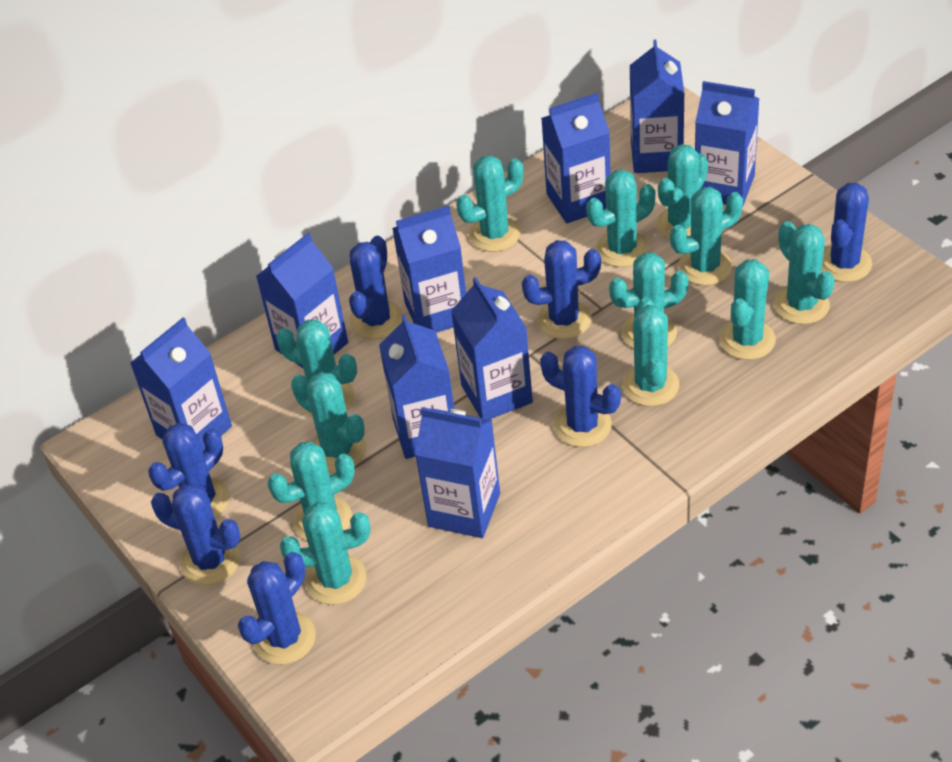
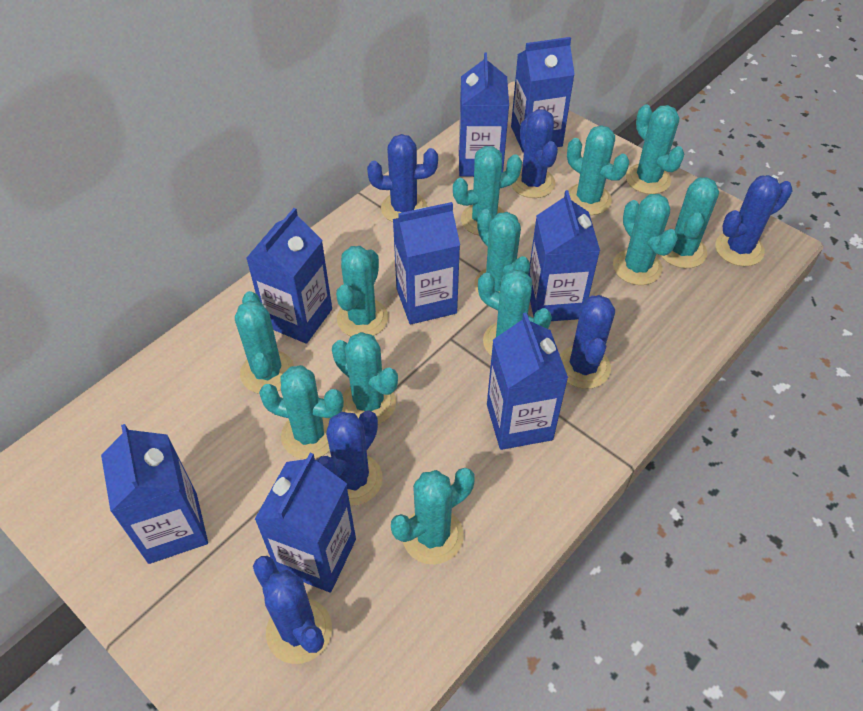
blue cactus: 7 -> 6
blue carton: 9 -> 8

